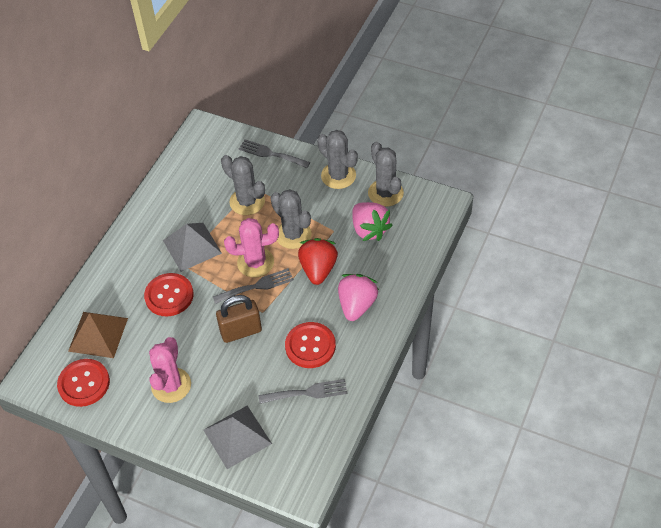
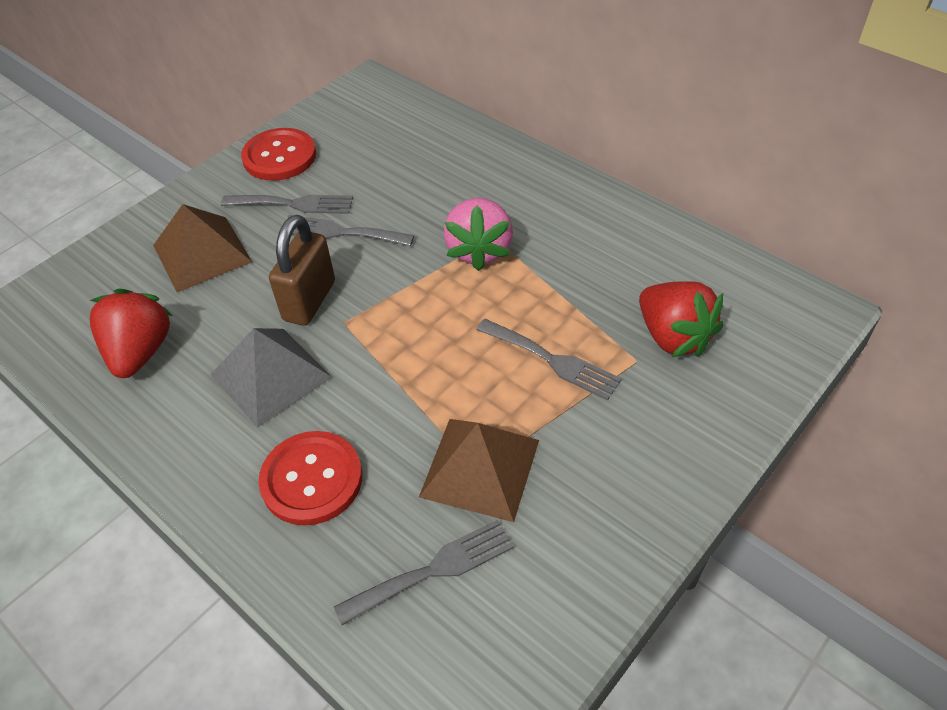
brown pyramid: 1 -> 2
grey cactus: 4 -> 0
grey fork: 3 -> 4
grey pyramid: 2 -> 1
pink cactus: 2 -> 0
pink strawberry: 2 -> 1
red button: 3 -> 2
red strawberry: 1 -> 2

